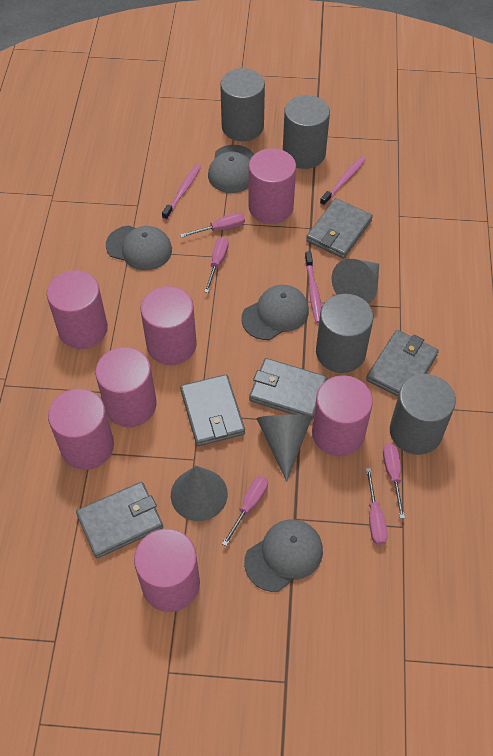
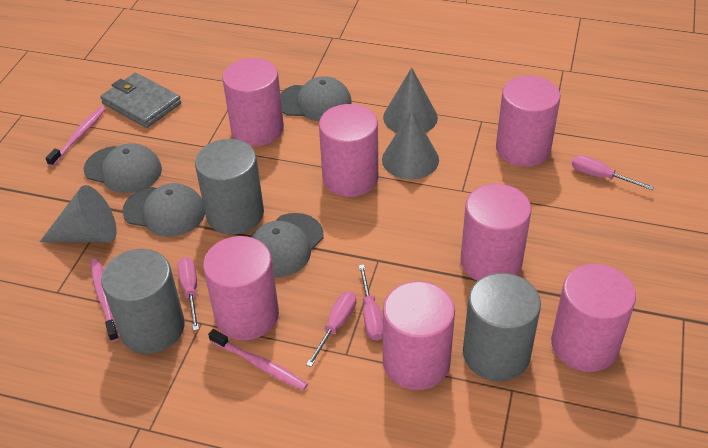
grey cylinder: 4 -> 3
grey wallet: 5 -> 1
pink screwdriver: 5 -> 4

